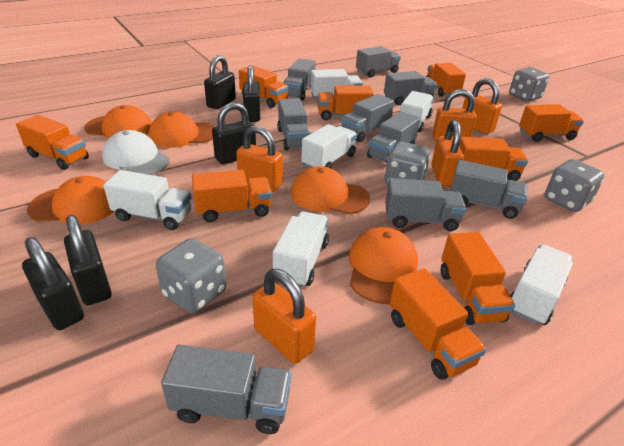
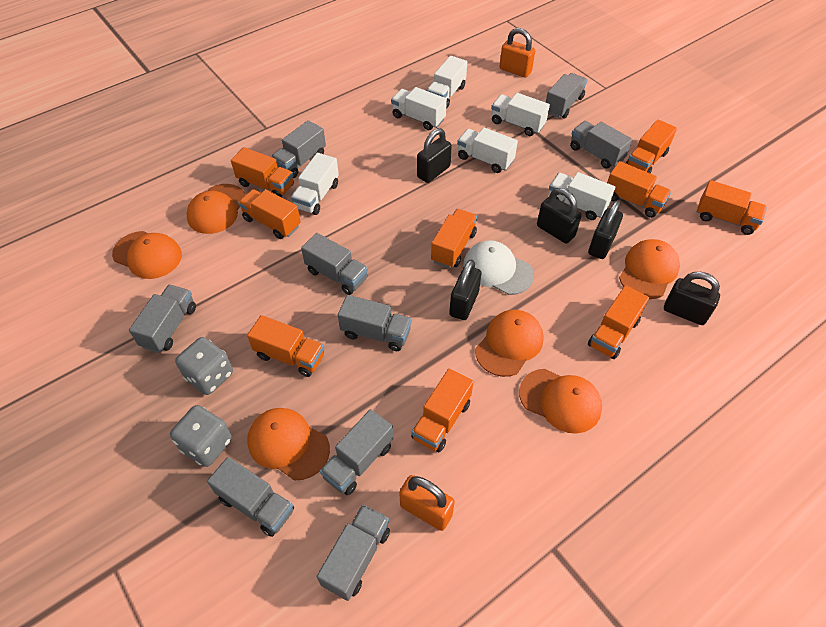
grey dice: 4 -> 2
orange cap: 5 -> 6
orange padlock: 5 -> 2

